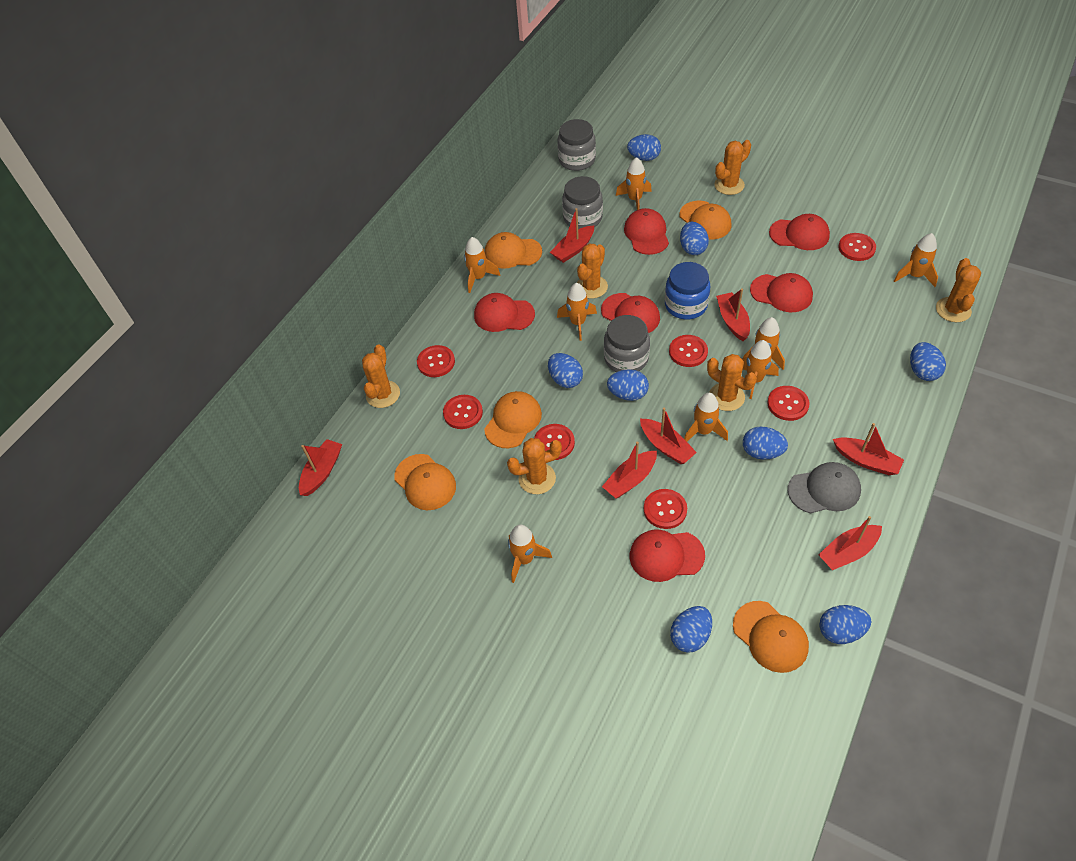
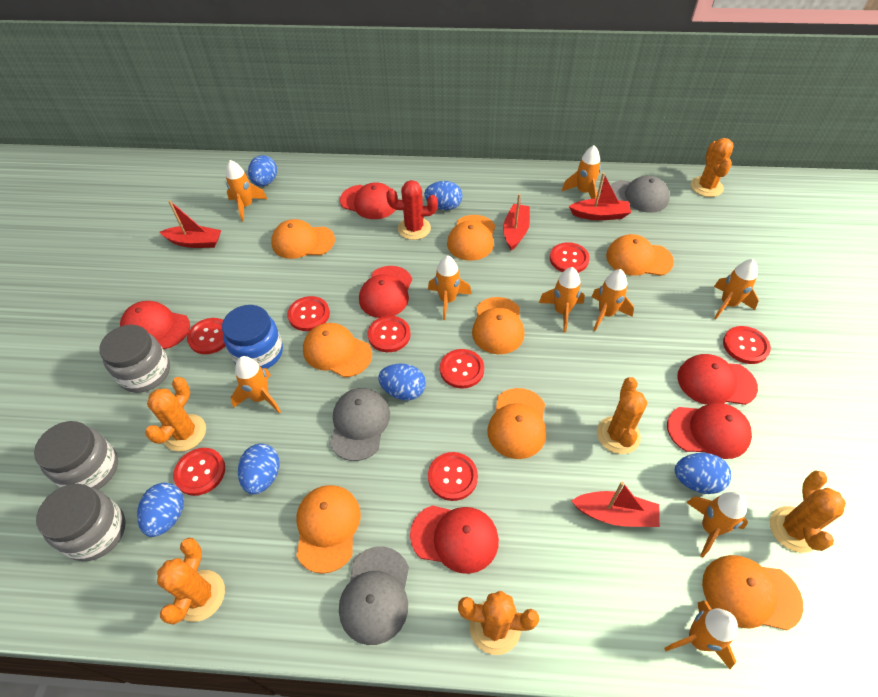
blue egg: 8 -> 6
grey cap: 1 -> 3
orange cap: 5 -> 8
orange rocket: 8 -> 9
red boat: 7 -> 4
red button: 7 -> 8
red cactus: 0 -> 1

